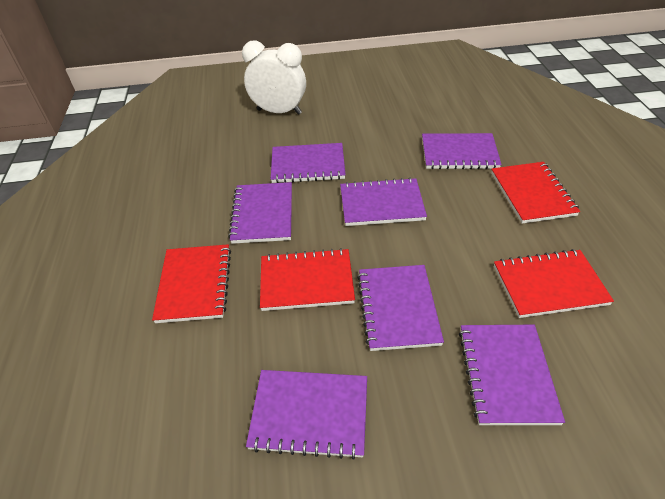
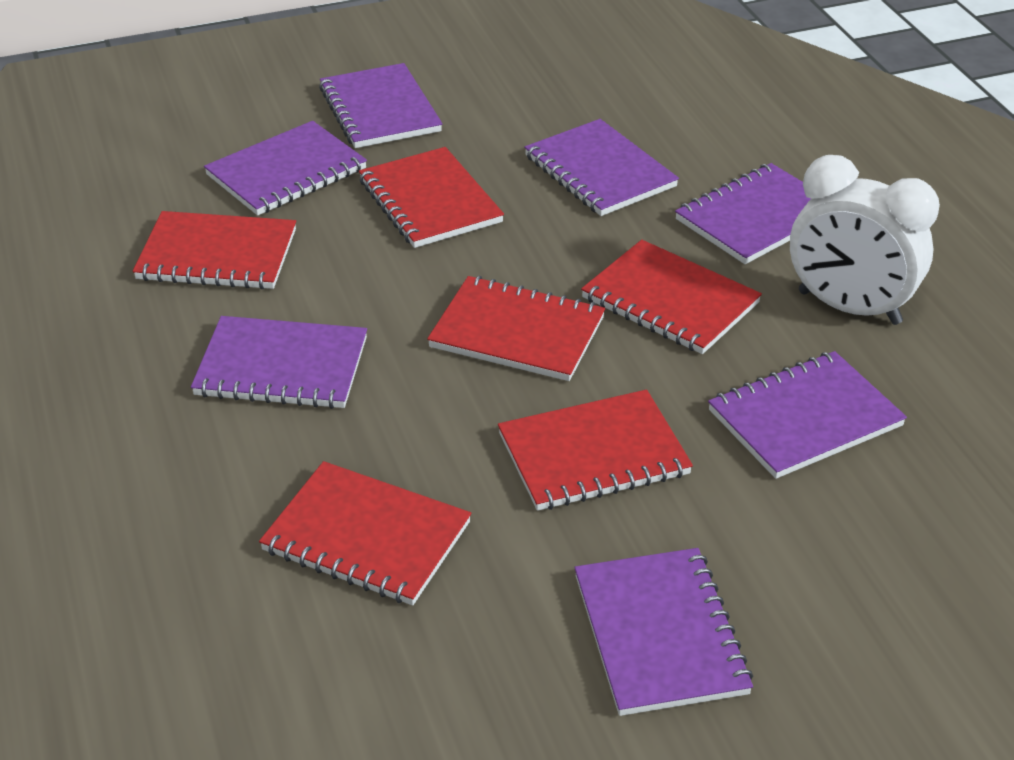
red notebook: 4 -> 6

